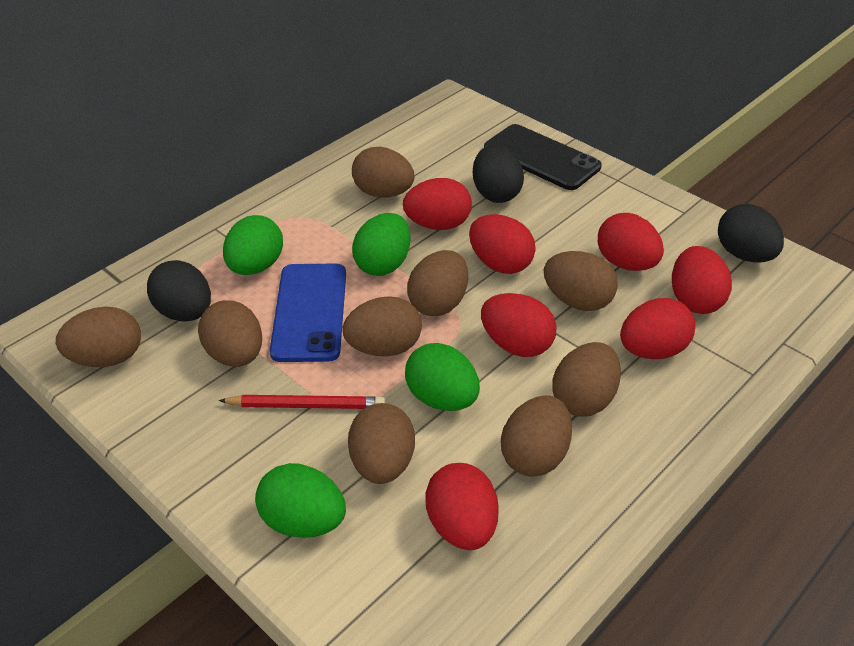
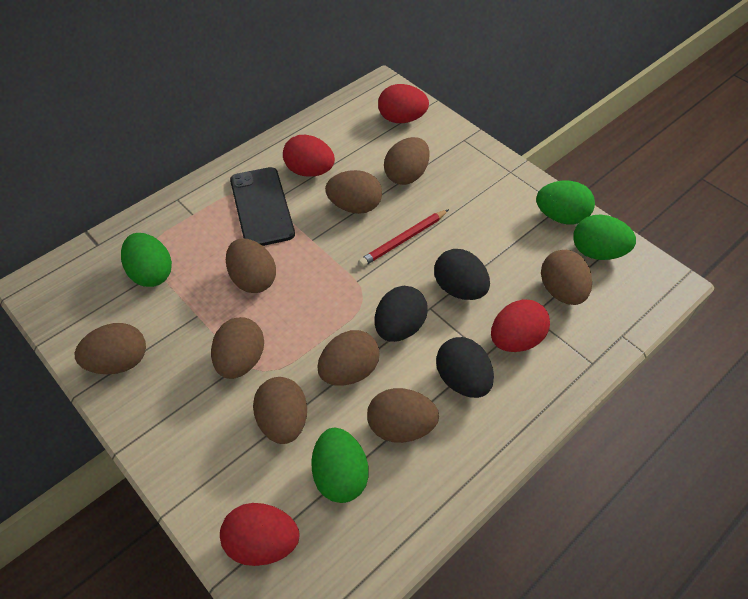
blue phone: 1 -> 0
red egg: 7 -> 4

